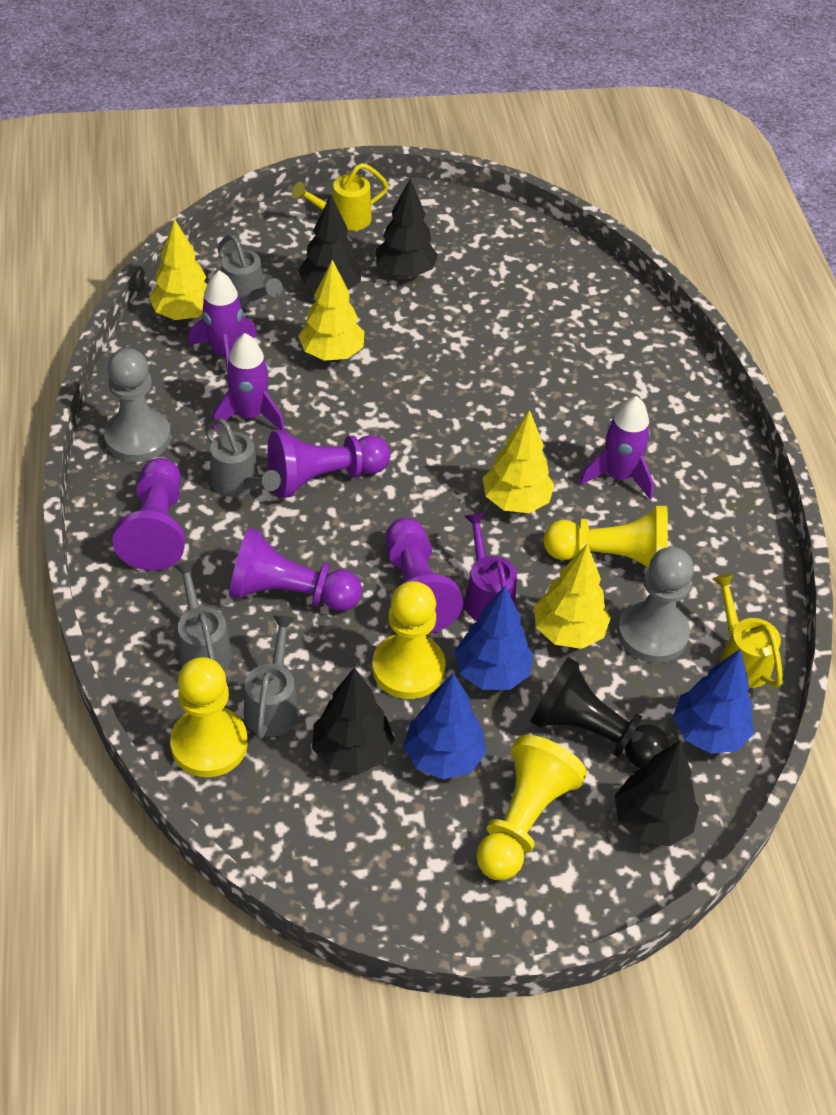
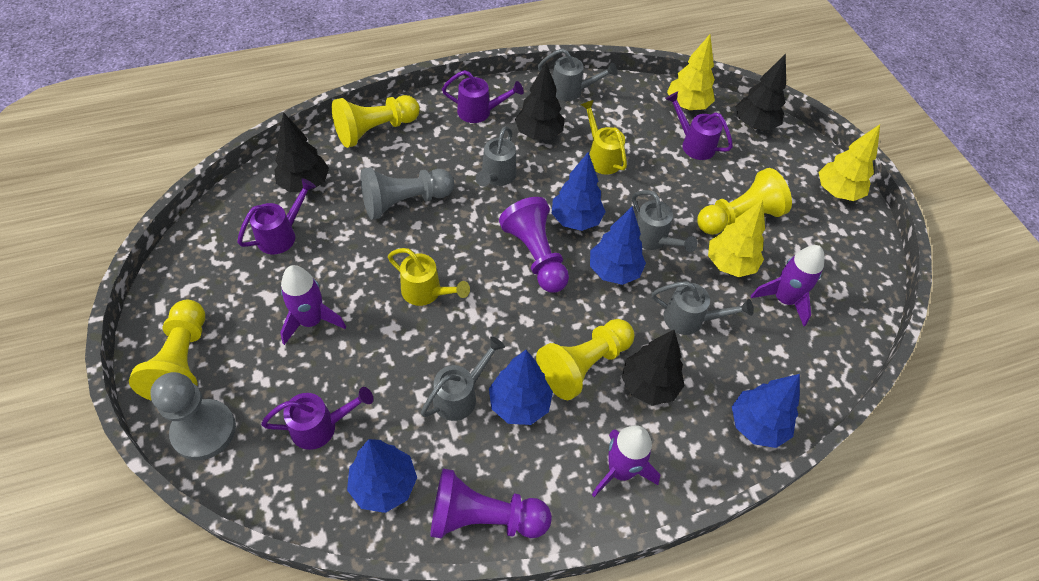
black pawn: 1 -> 0
blue tree: 3 -> 5
grey watering can: 4 -> 5
purple pawn: 4 -> 2
purple watering can: 1 -> 4
yellow tree: 4 -> 3

